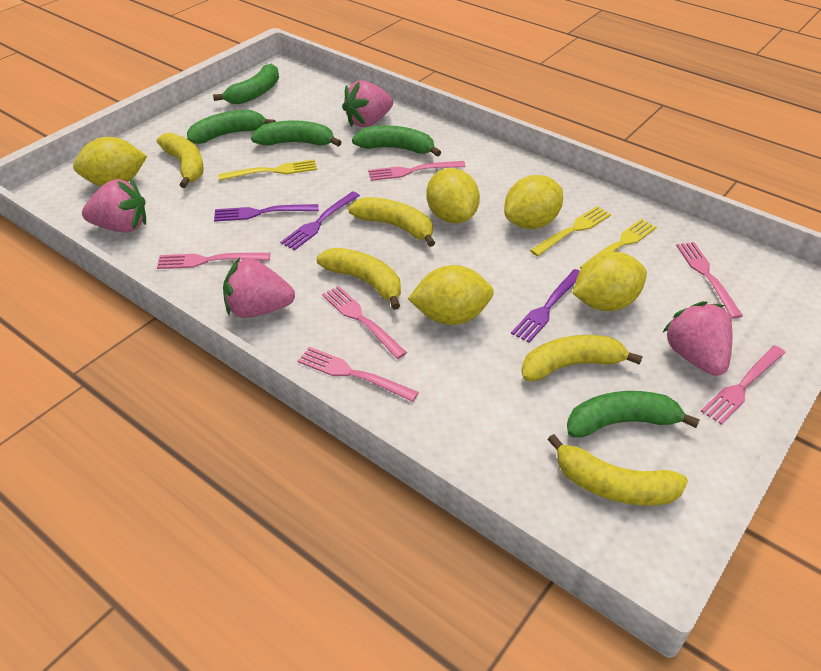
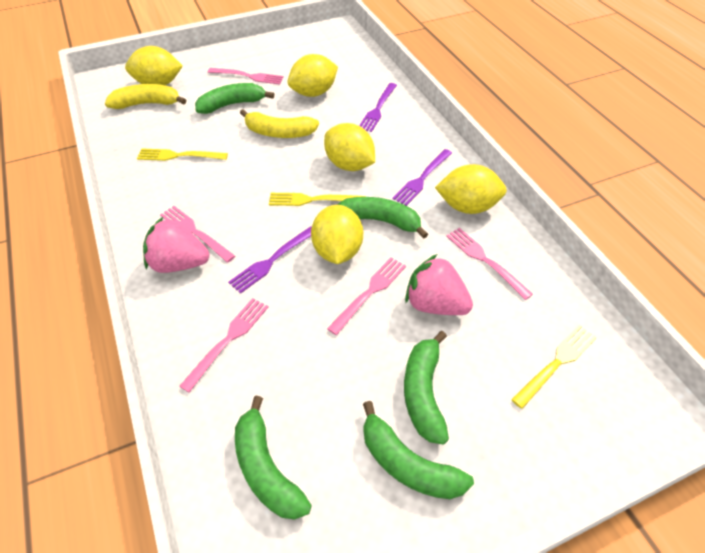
pink fork: 6 -> 5
pink strawberry: 4 -> 2
yellow banana: 5 -> 2

